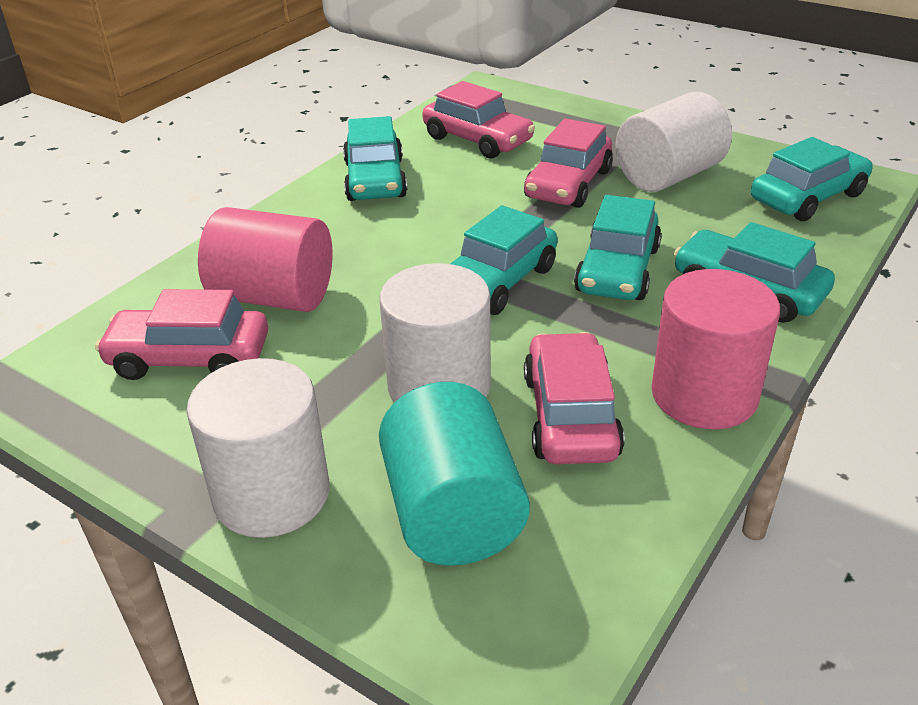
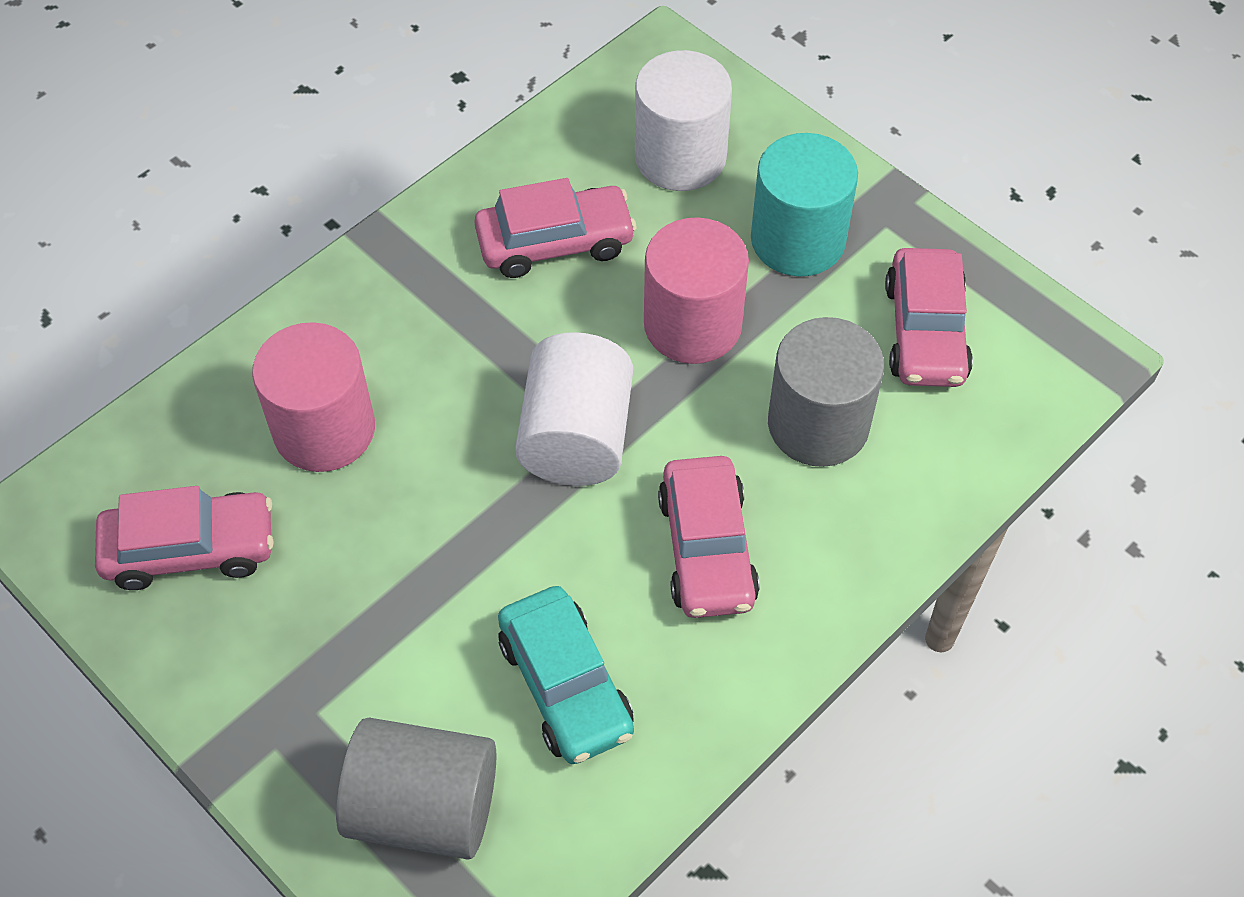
grey cylinder: 0 -> 2
turquoise car: 5 -> 1
white cylinder: 3 -> 2

